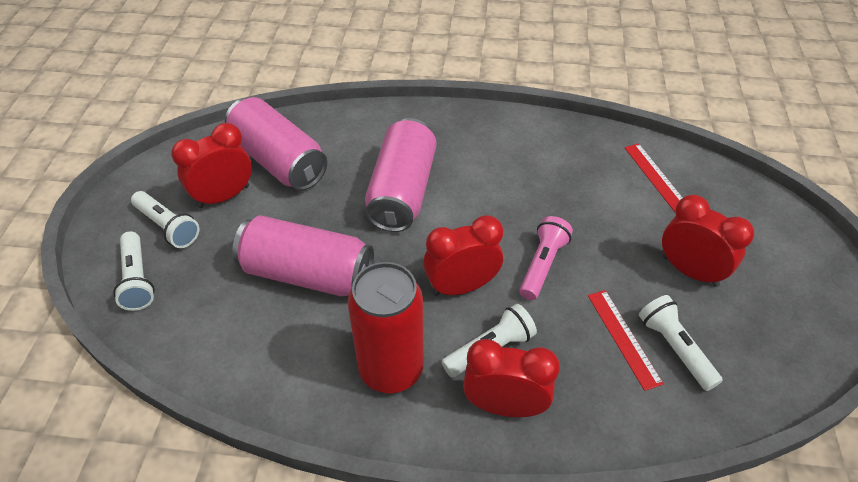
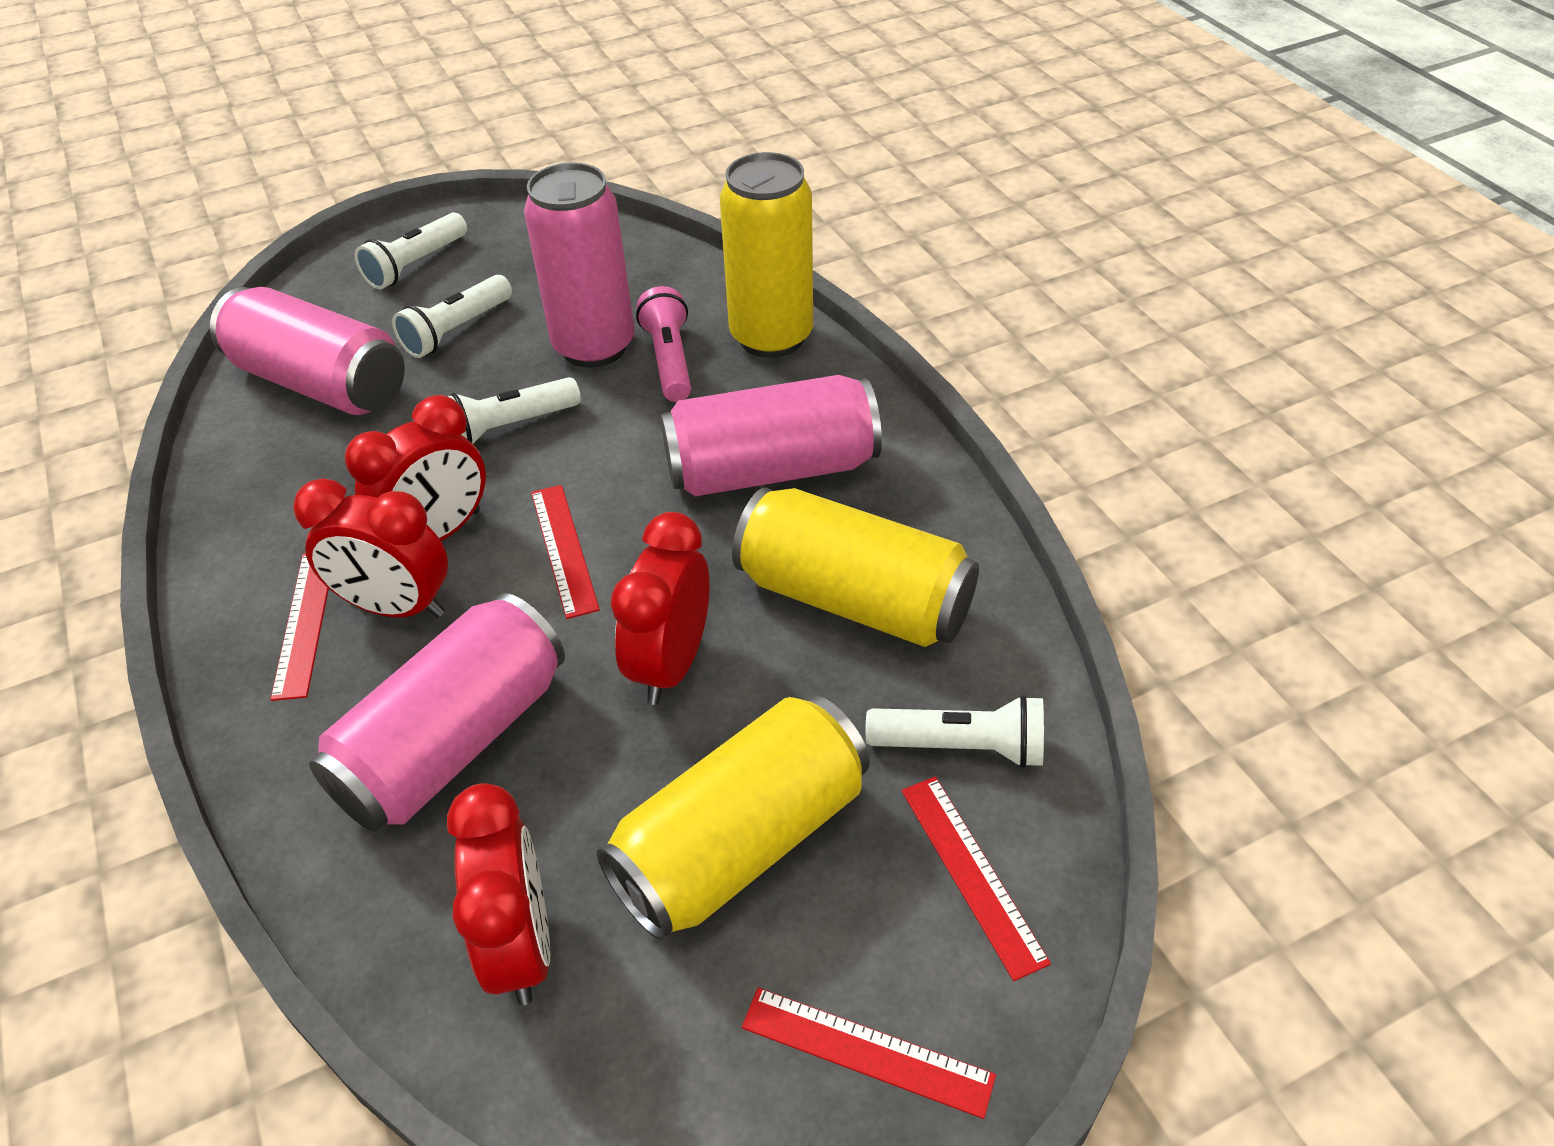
pink can: 3 -> 4
red can: 1 -> 0
red ruler: 2 -> 4
yellow can: 0 -> 3

